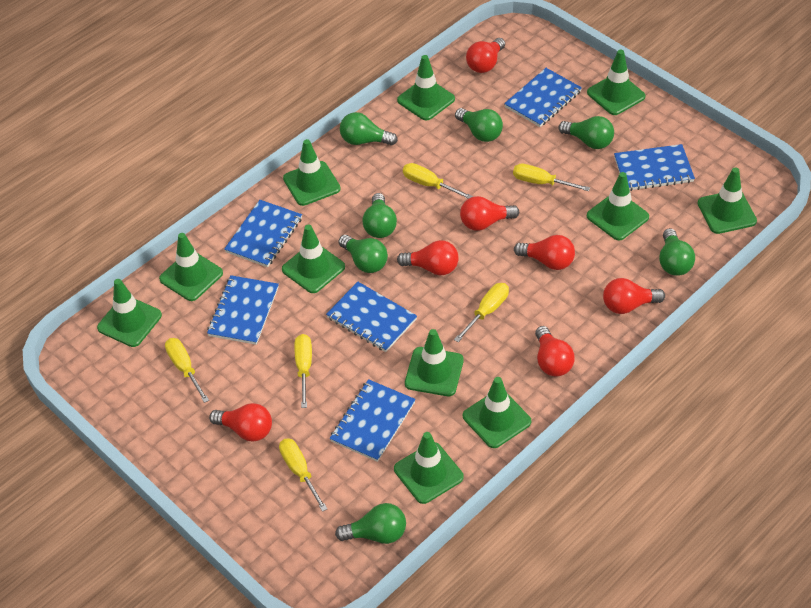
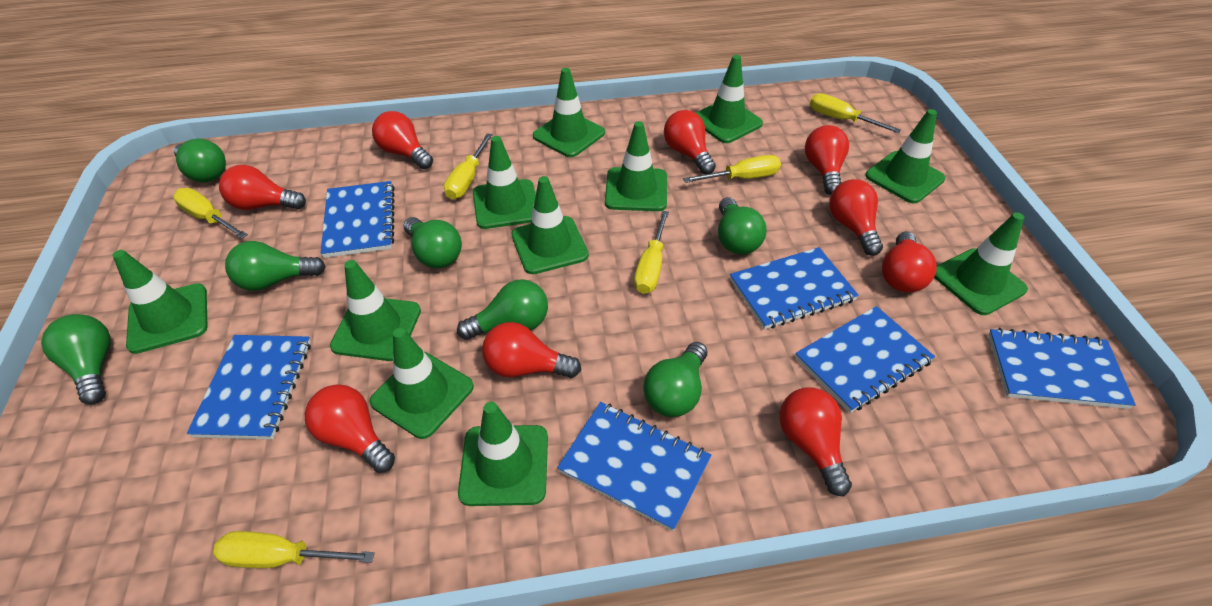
red light bulb: 7 -> 9

